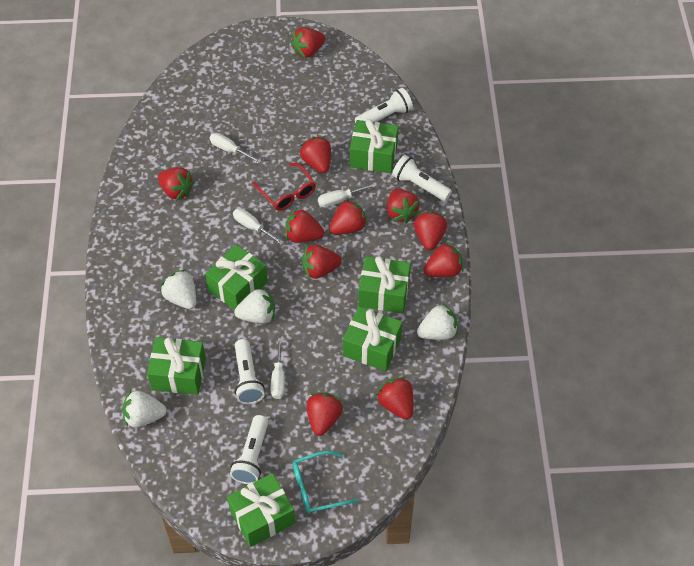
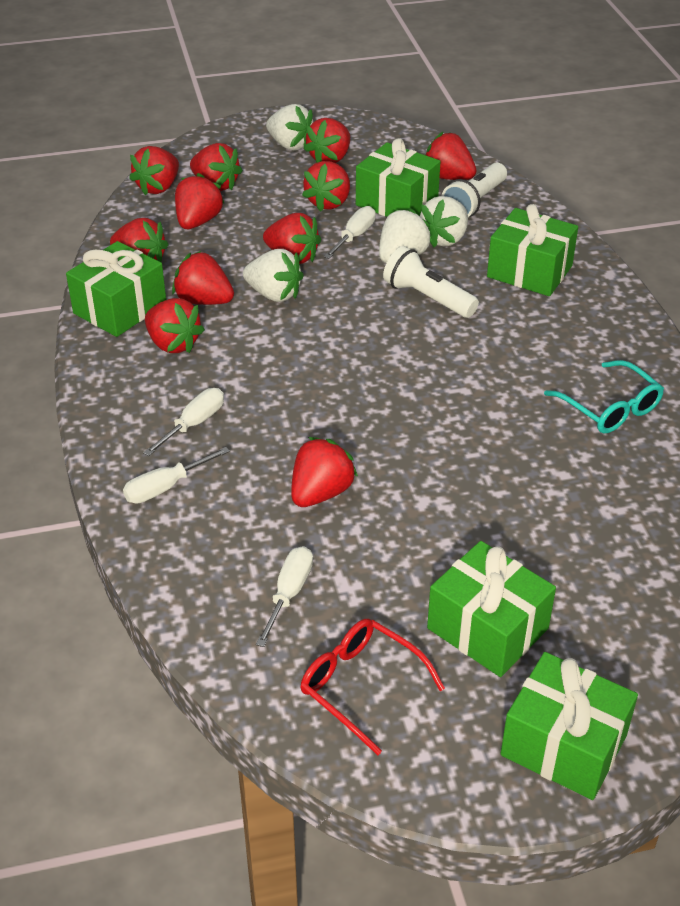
green gift: 6 -> 5
white flashlight: 4 -> 2

